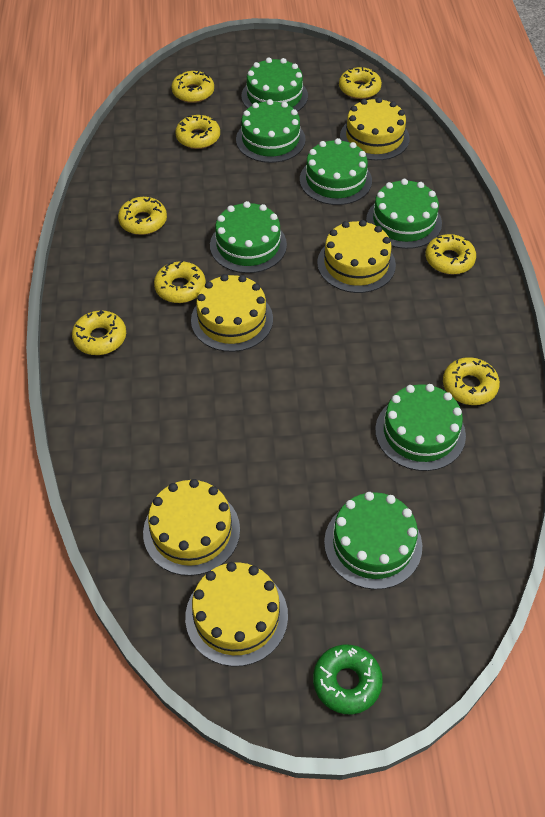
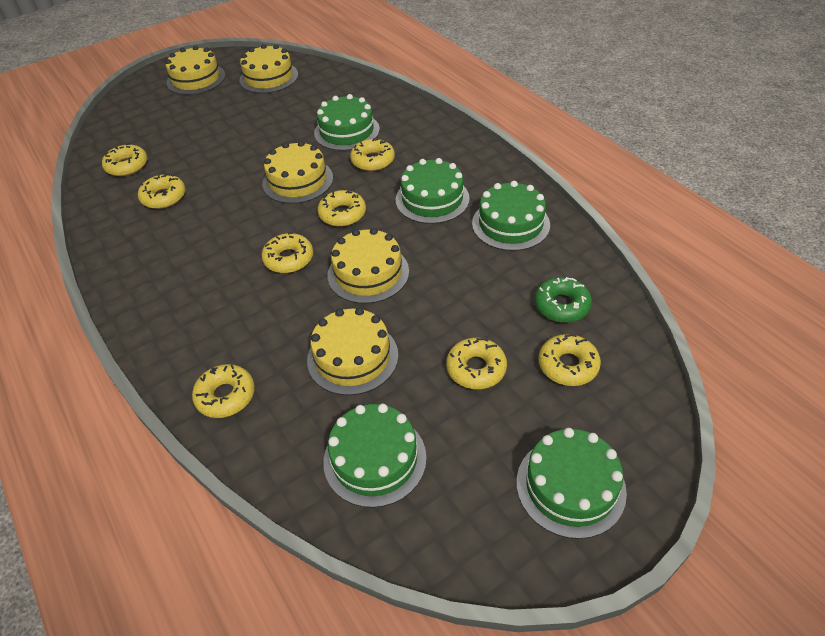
green cake: 7 -> 5

